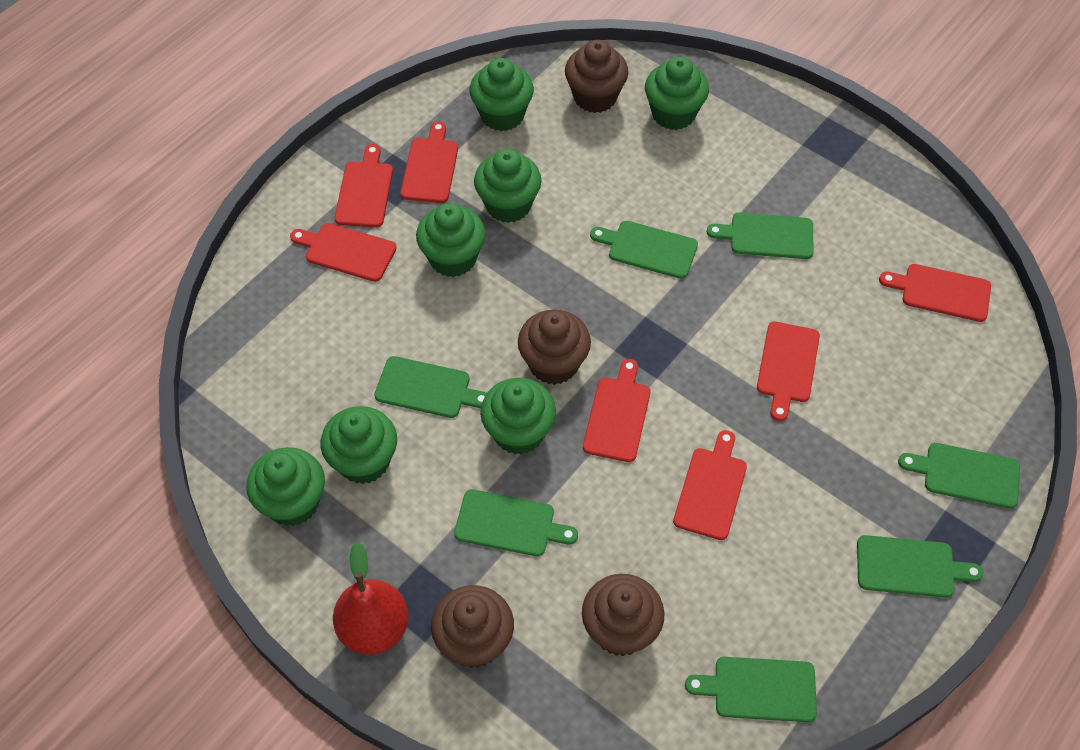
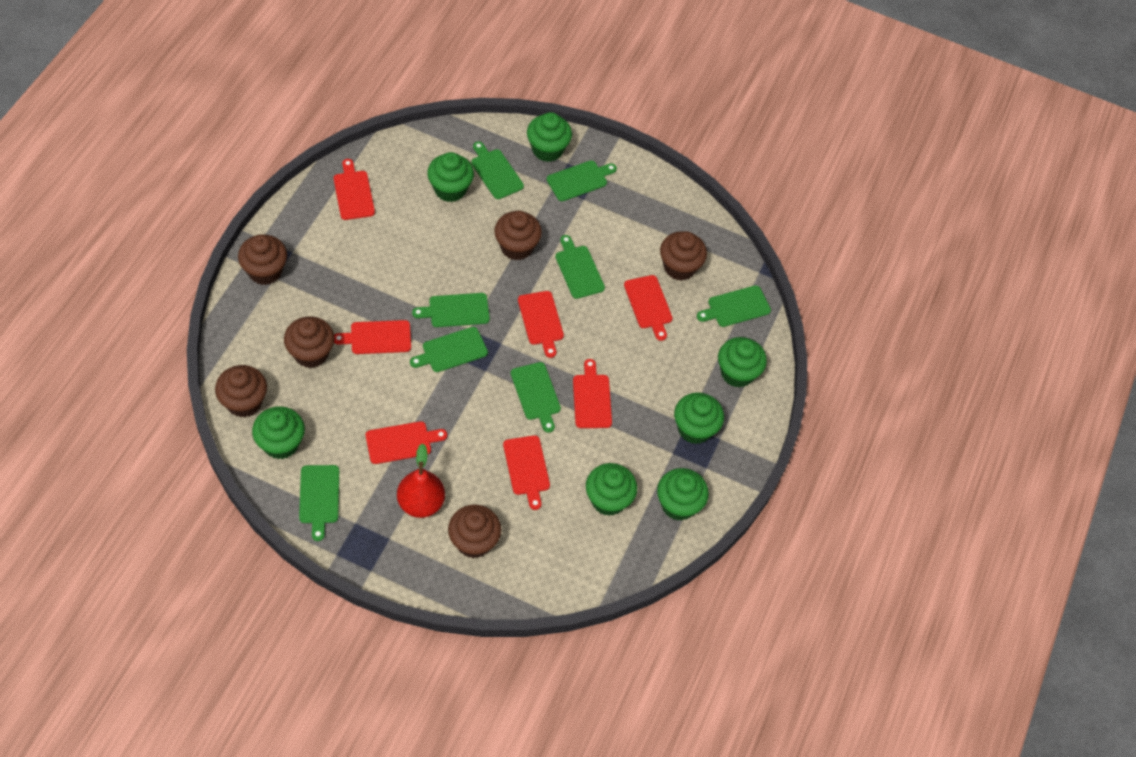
brown cupcake: 4 -> 6
green cutting board: 7 -> 8

